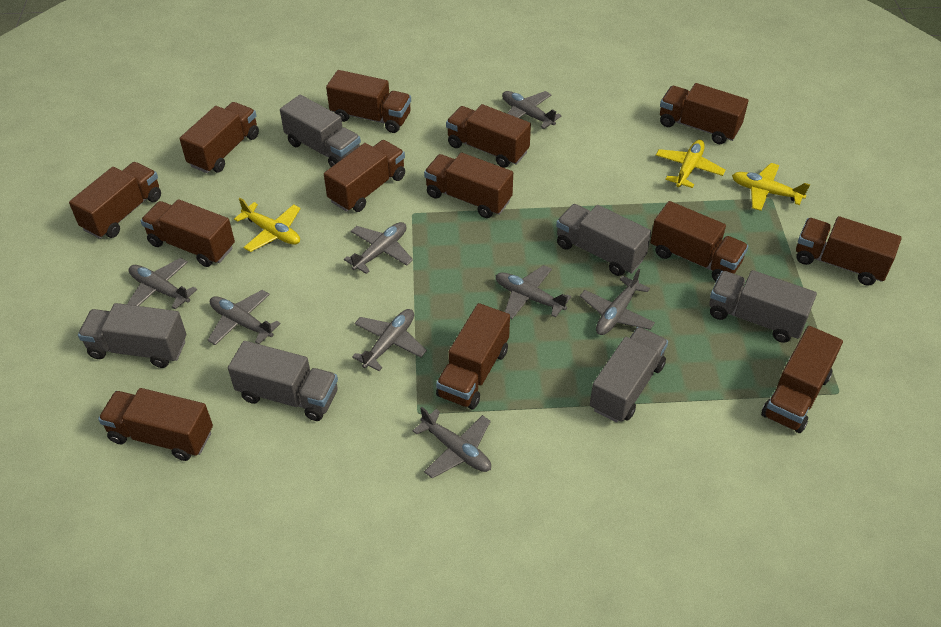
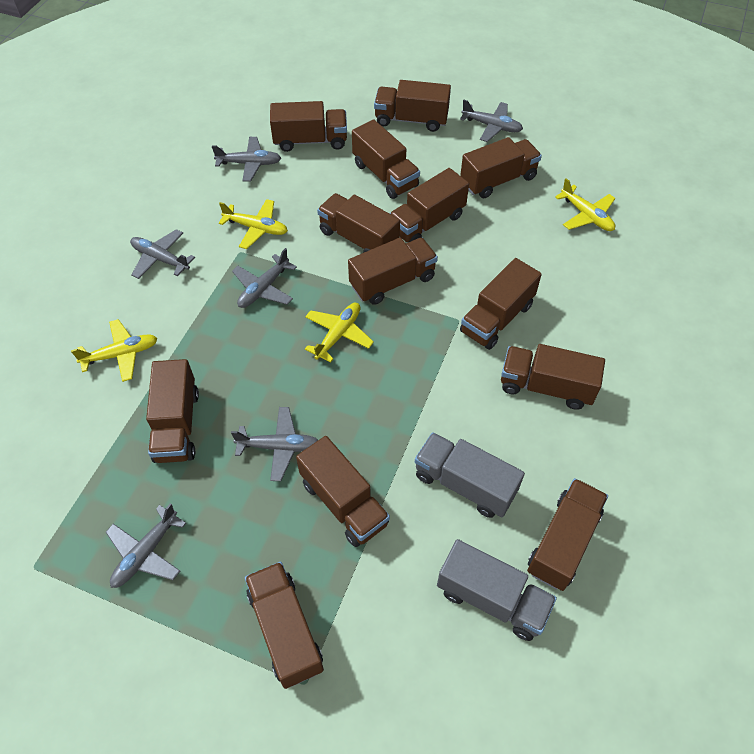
grey plane: 8 -> 6
grey truck: 6 -> 2
yellow plane: 3 -> 4

